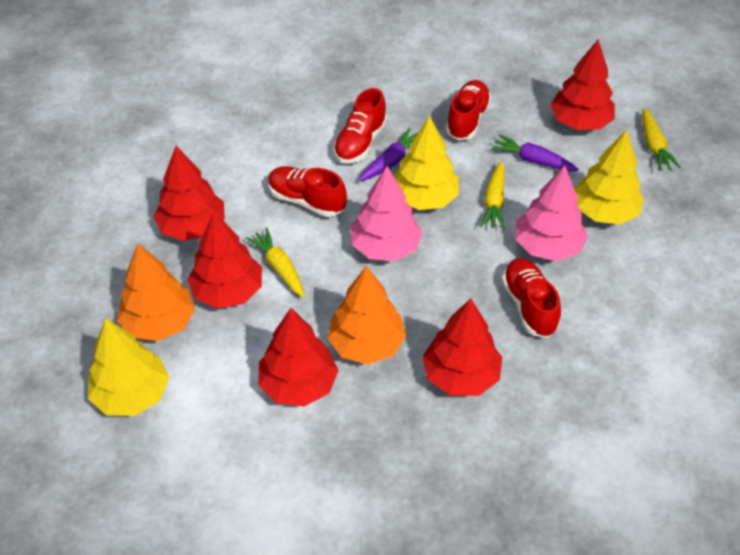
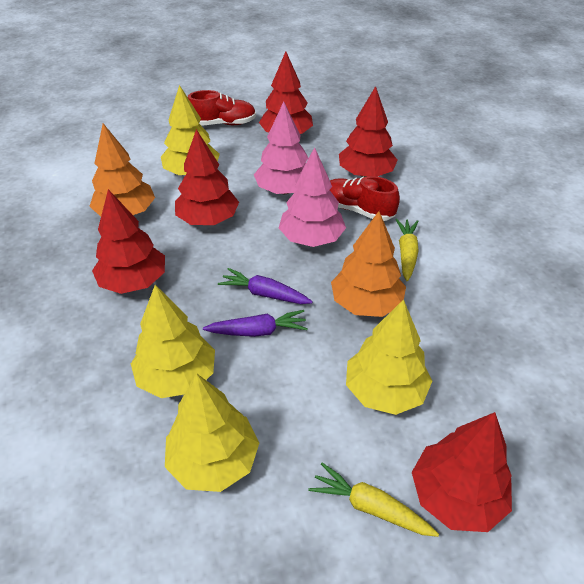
red shoe: 4 -> 2
yellow carrot: 3 -> 2
yellow tree: 3 -> 4

